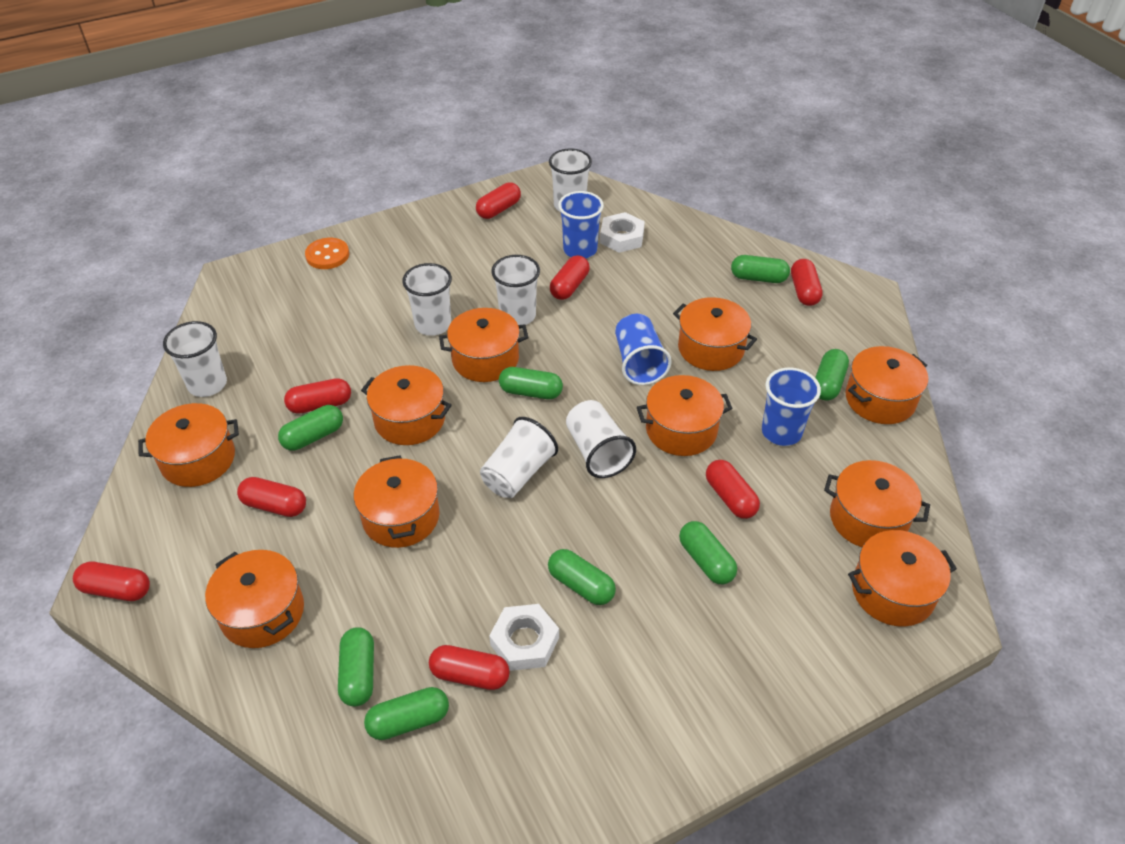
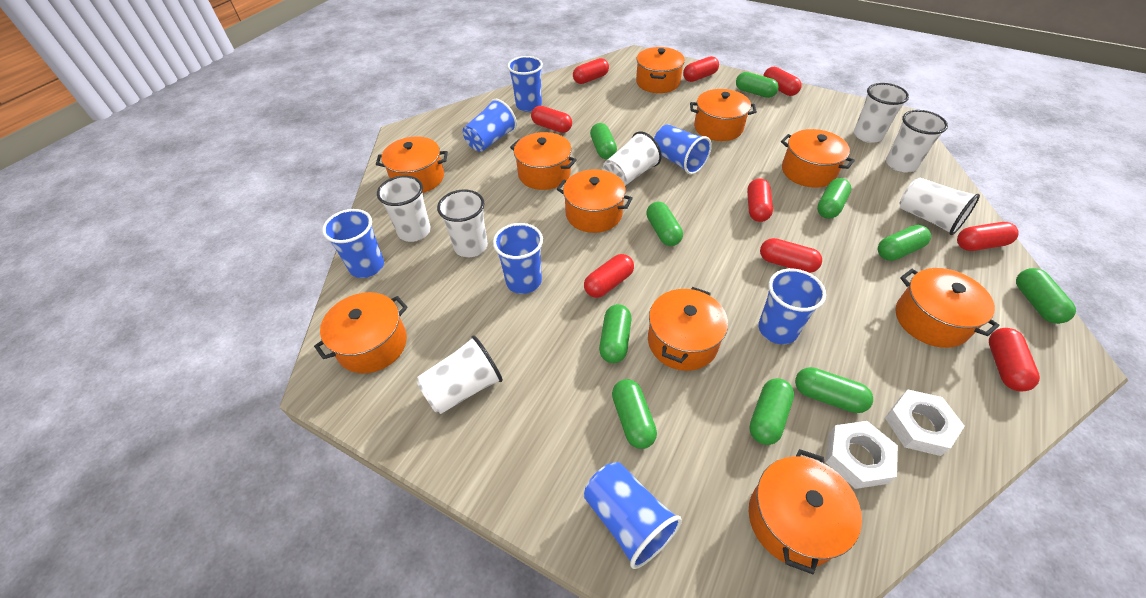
blue cup: 3 -> 7
green capsule: 8 -> 10
orange button: 1 -> 0
red capsule: 8 -> 9
white cup: 6 -> 7

